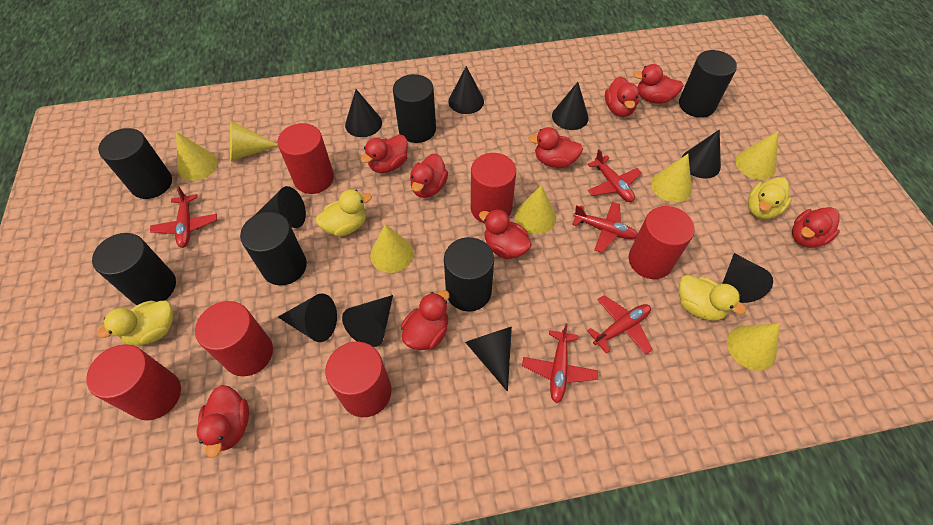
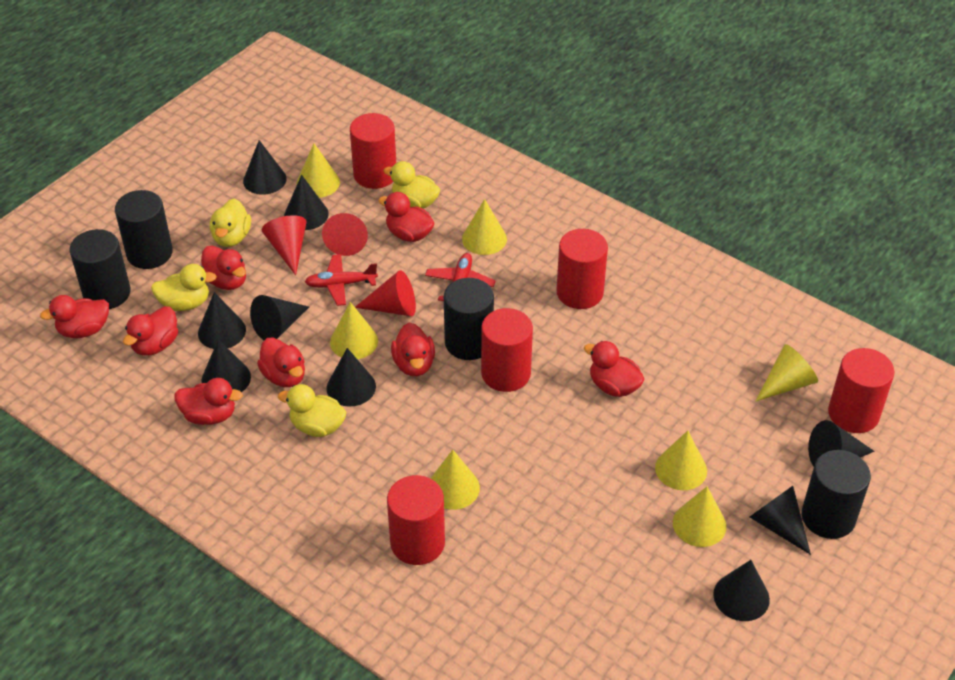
black cylinder: 6 -> 4
red cone: 0 -> 3
red cylinder: 6 -> 5
red duck: 9 -> 8
red plane: 5 -> 2

